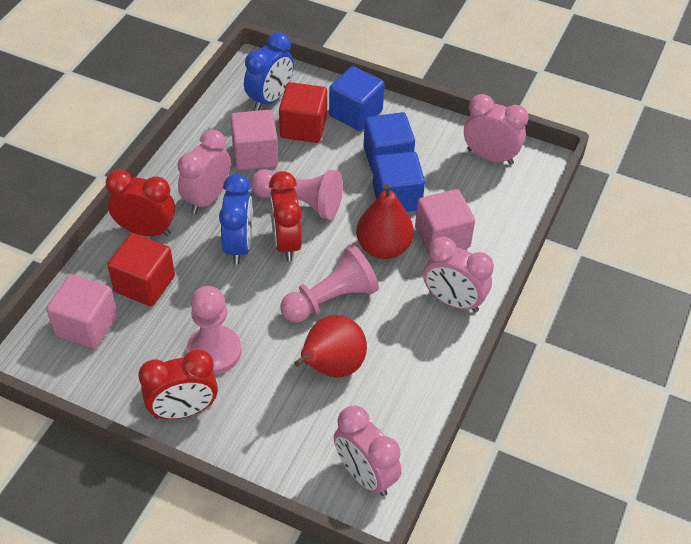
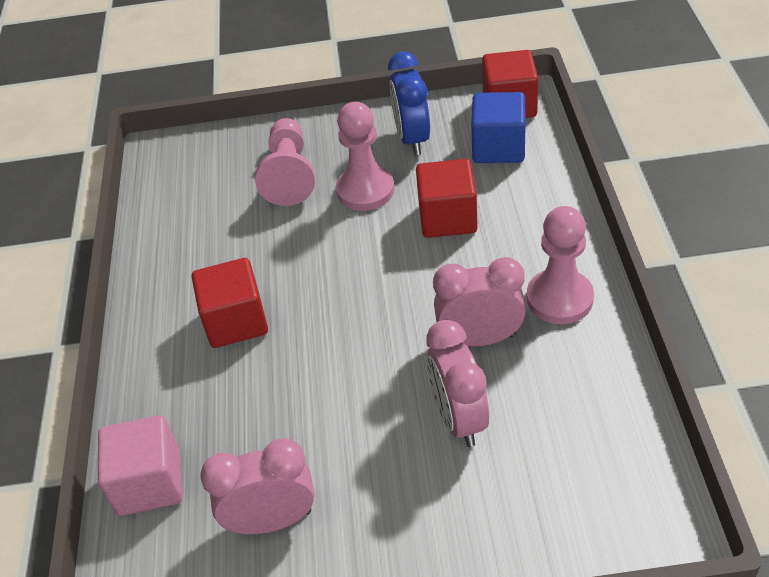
blue clock: 2 -> 1
blue cube: 3 -> 1
pink clock: 4 -> 3
pink cube: 3 -> 1
red clock: 3 -> 0
red cube: 2 -> 3
red pear: 2 -> 0

